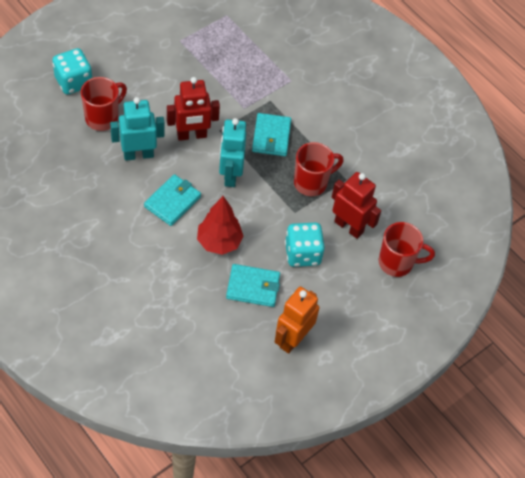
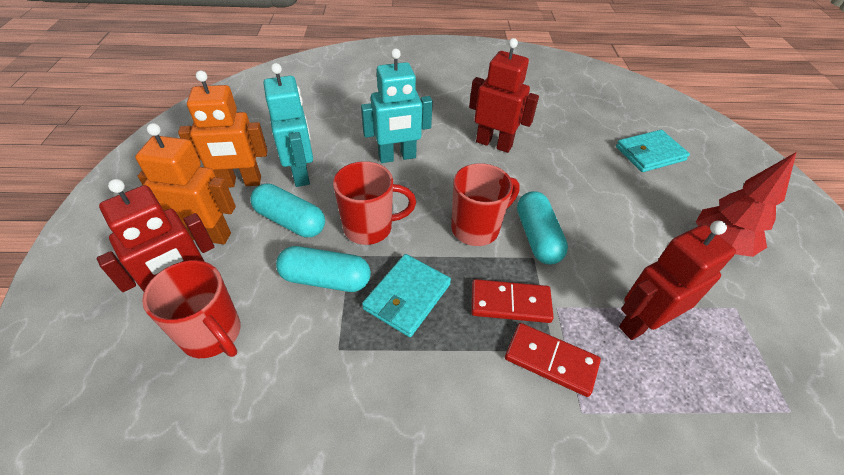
orange robot: 1 -> 2
red domino: 0 -> 2
red robot: 2 -> 3
turquoise capsule: 0 -> 3
turquoise dice: 2 -> 0
turquoise wallet: 3 -> 2

